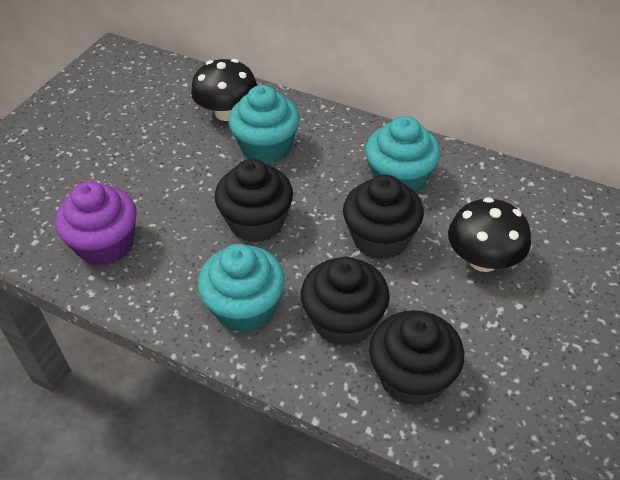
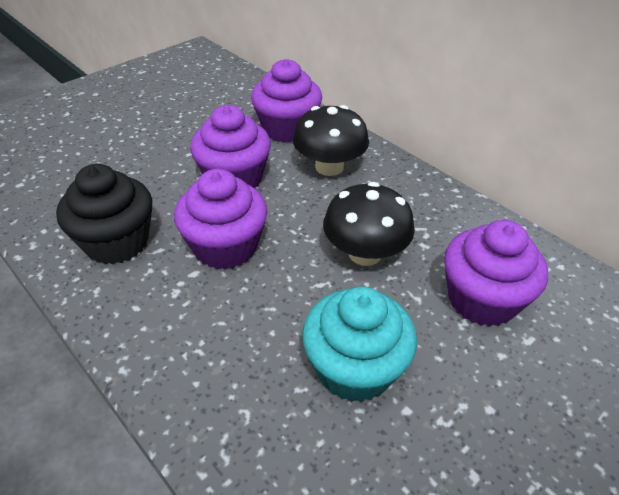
black cupcake: 4 -> 1
purple cupcake: 1 -> 4
turquoise cupcake: 3 -> 1

